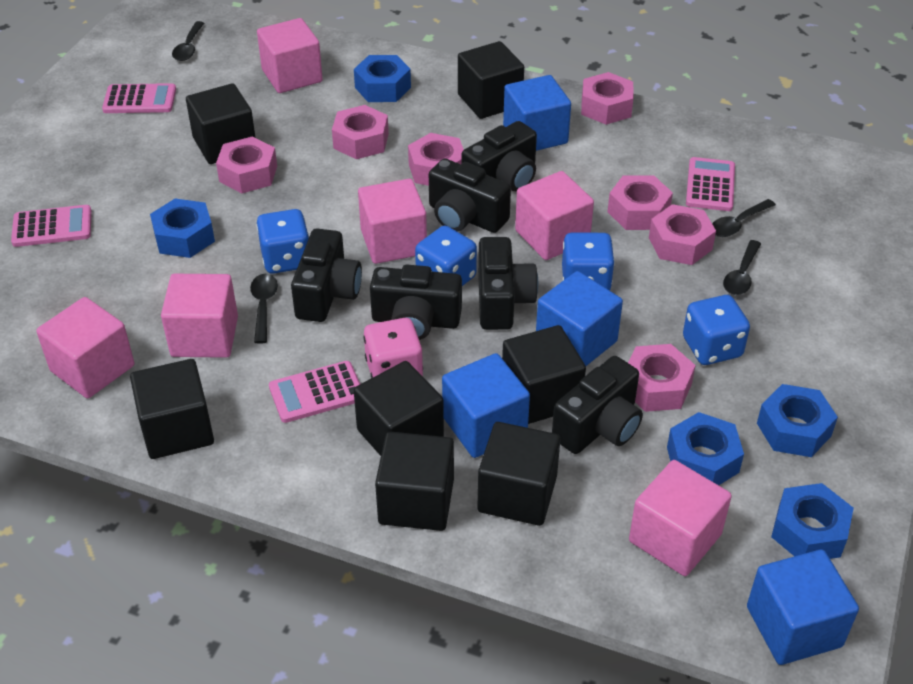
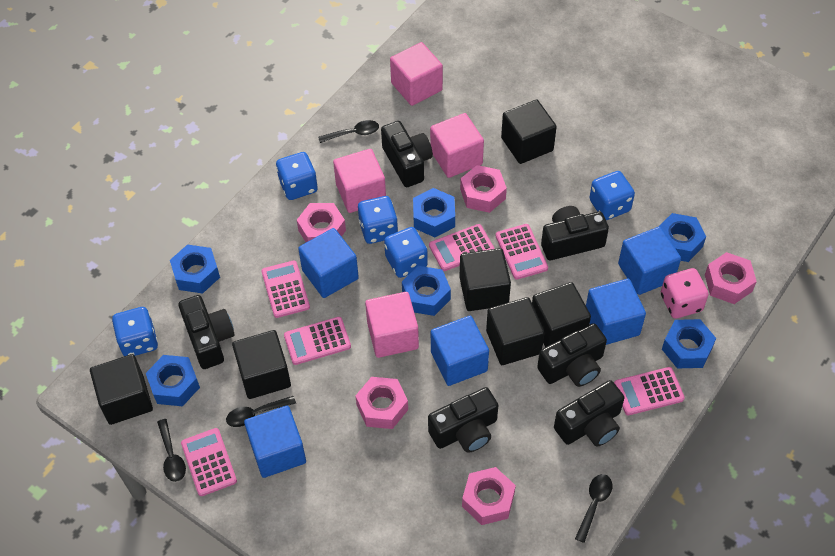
black cube: 7 -> 6
blue cube: 4 -> 5
blue dice: 4 -> 5
blue nut: 5 -> 6
pink calculator: 4 -> 6
pink cube: 6 -> 4
pink nut: 7 -> 5

